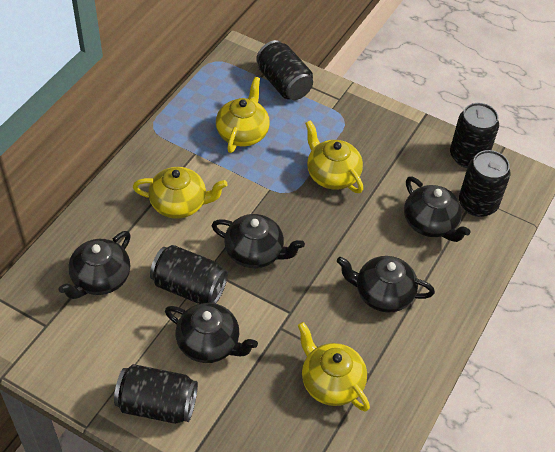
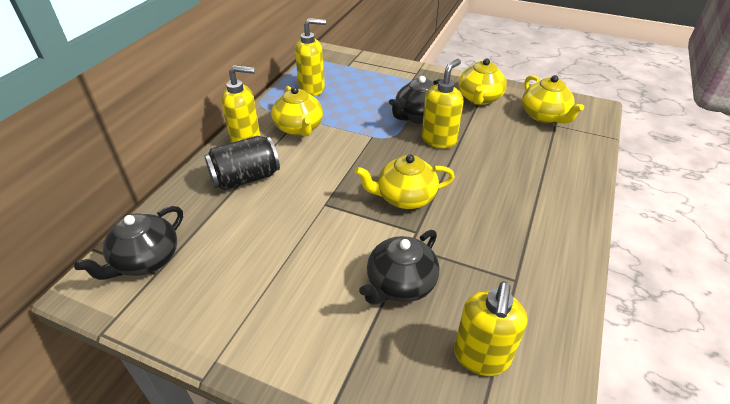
black can: 5 -> 1
black teapot: 5 -> 3
yellow soap dispenser: 0 -> 4

